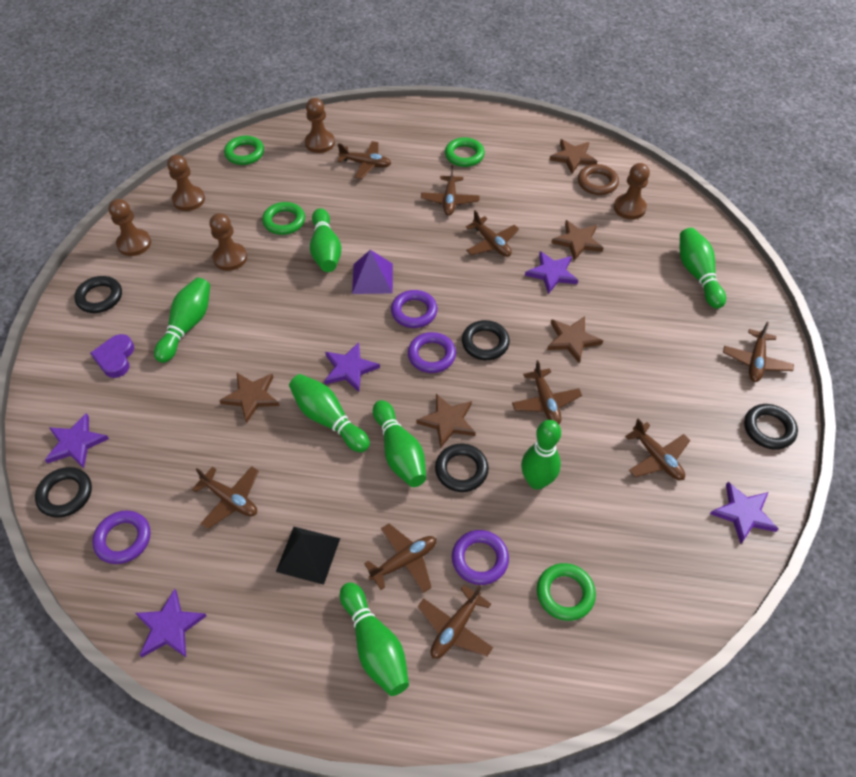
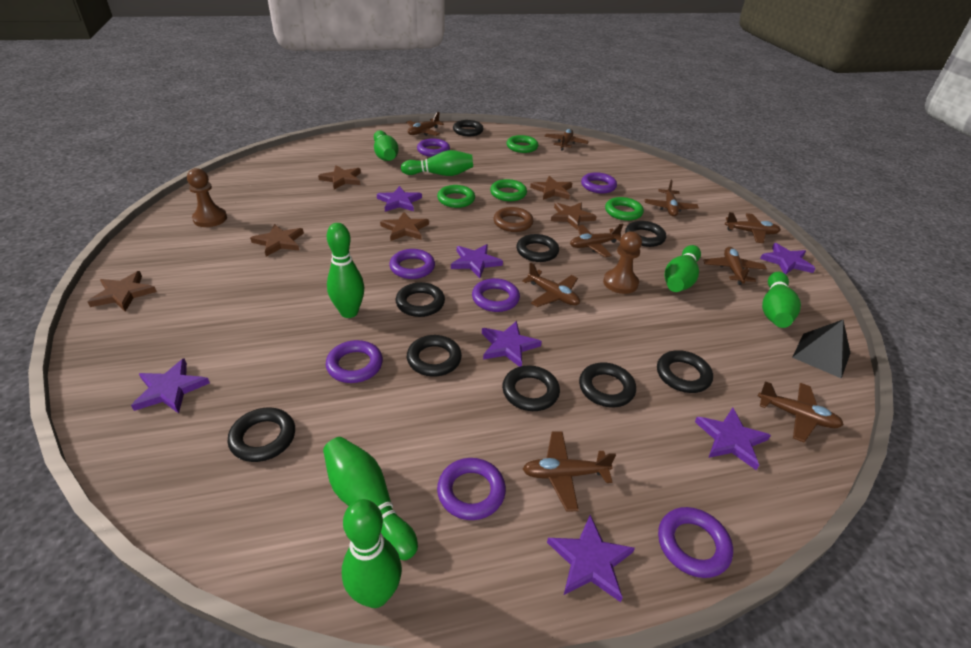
black ring: 5 -> 9
brown pawn: 5 -> 2
brown star: 5 -> 6
purple heart: 1 -> 0
purple pyramid: 1 -> 0
purple ring: 4 -> 7
purple star: 5 -> 7

